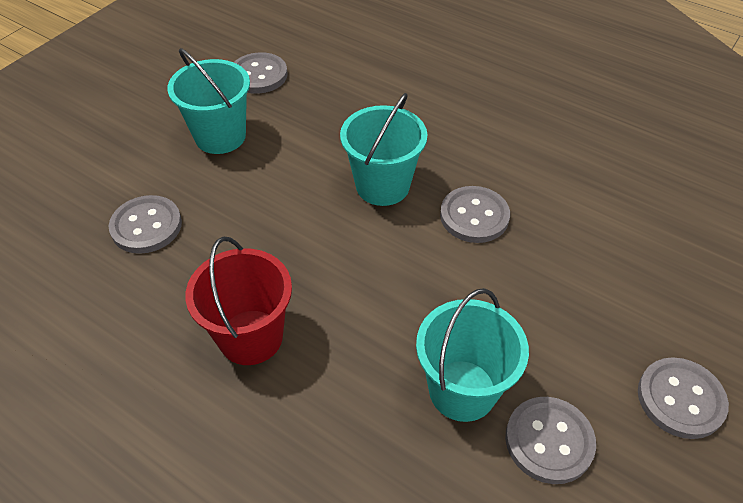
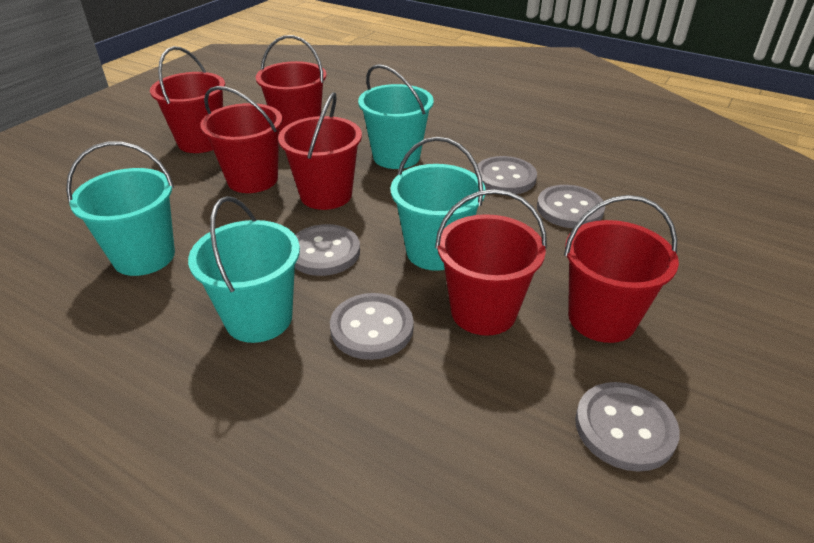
red bucket: 1 -> 6
turquoise bucket: 3 -> 4

